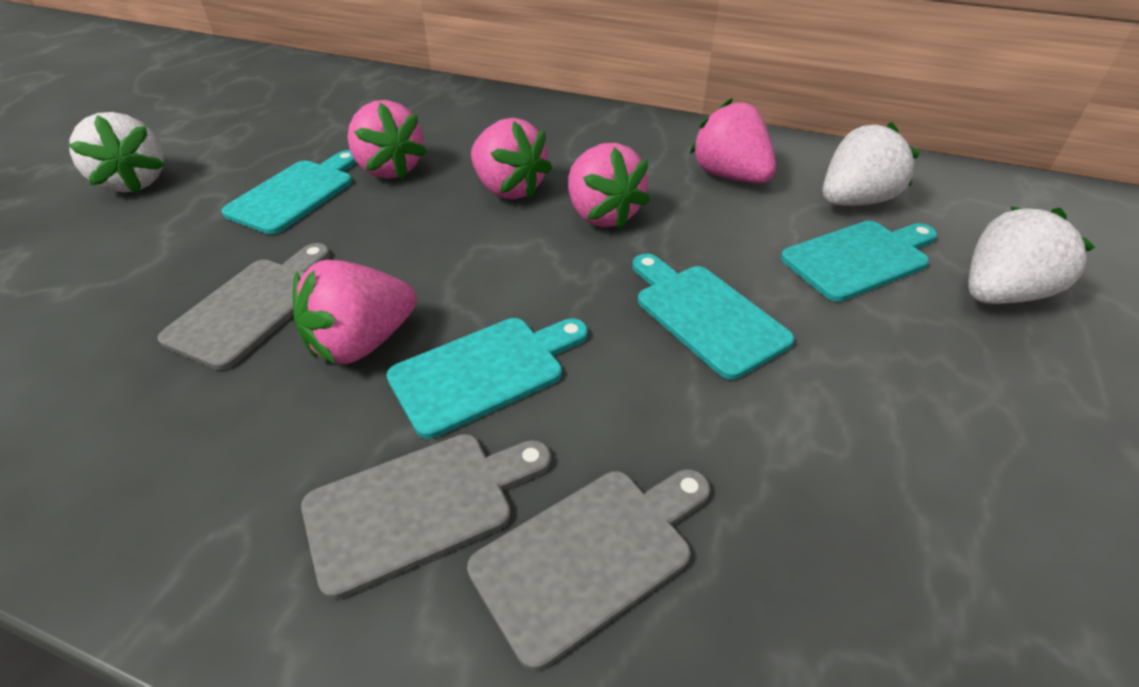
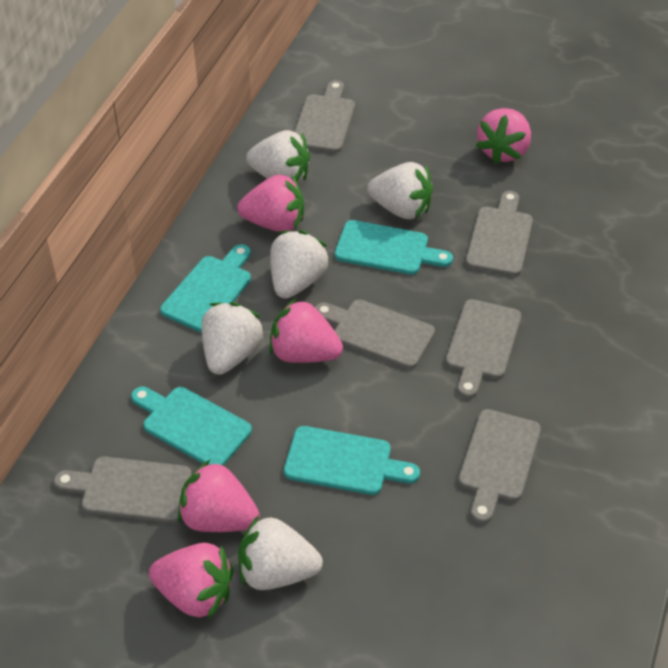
grey cutting board: 3 -> 6
white strawberry: 3 -> 5

